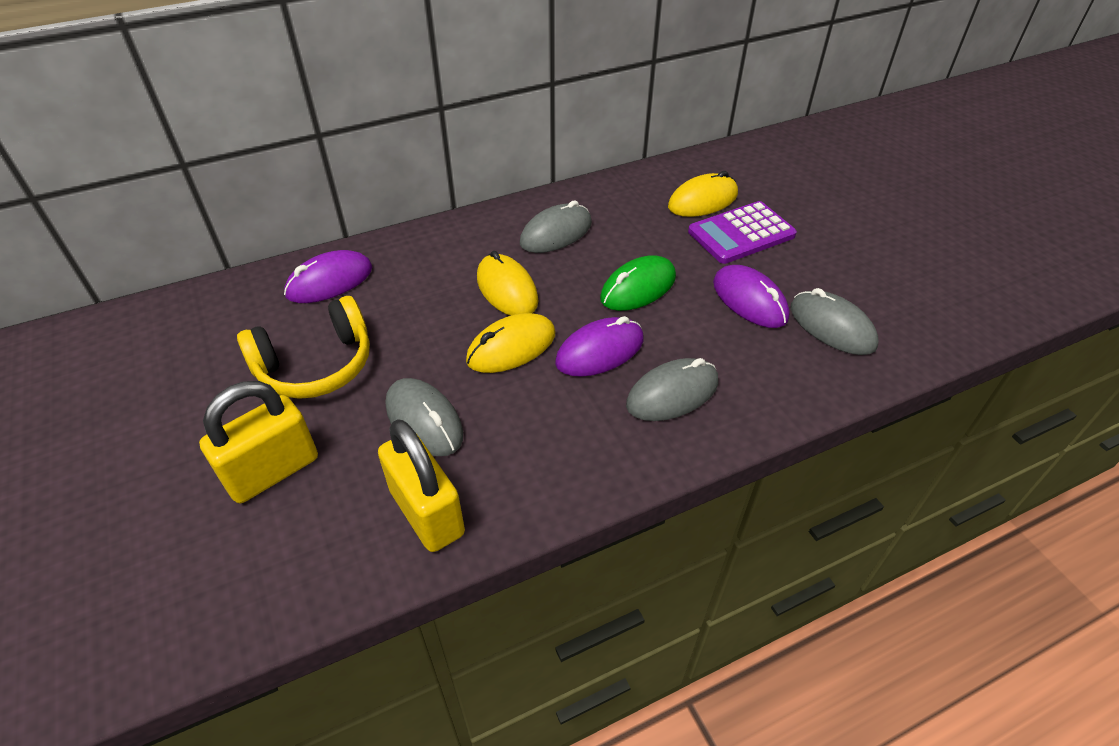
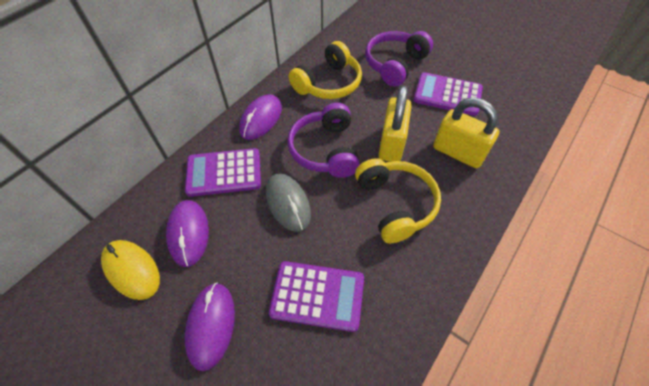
green mouse: 1 -> 0
grey mouse: 4 -> 1
purple calculator: 1 -> 3
purple headphones: 0 -> 2
yellow headphones: 1 -> 2
yellow mouse: 3 -> 1

